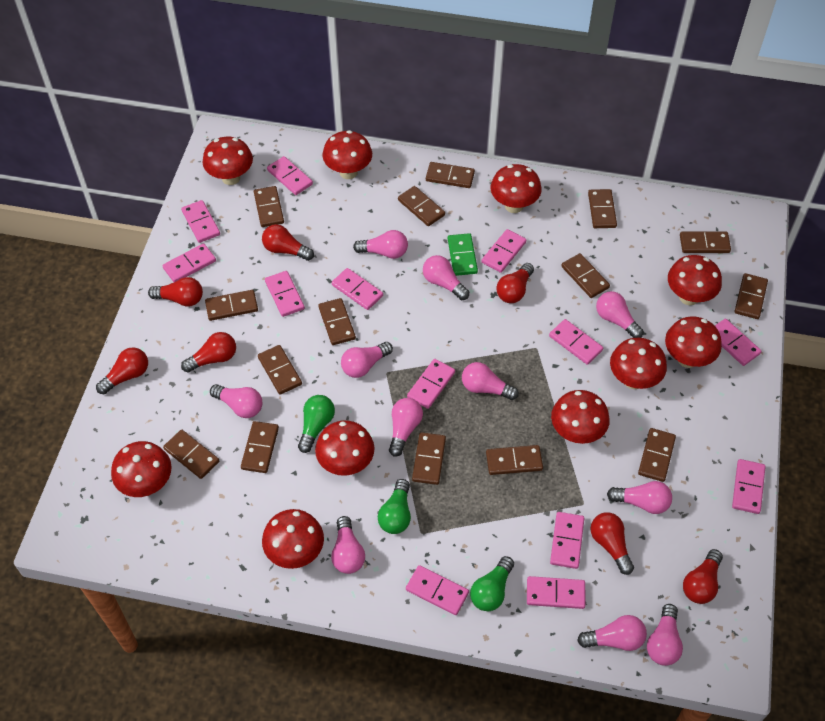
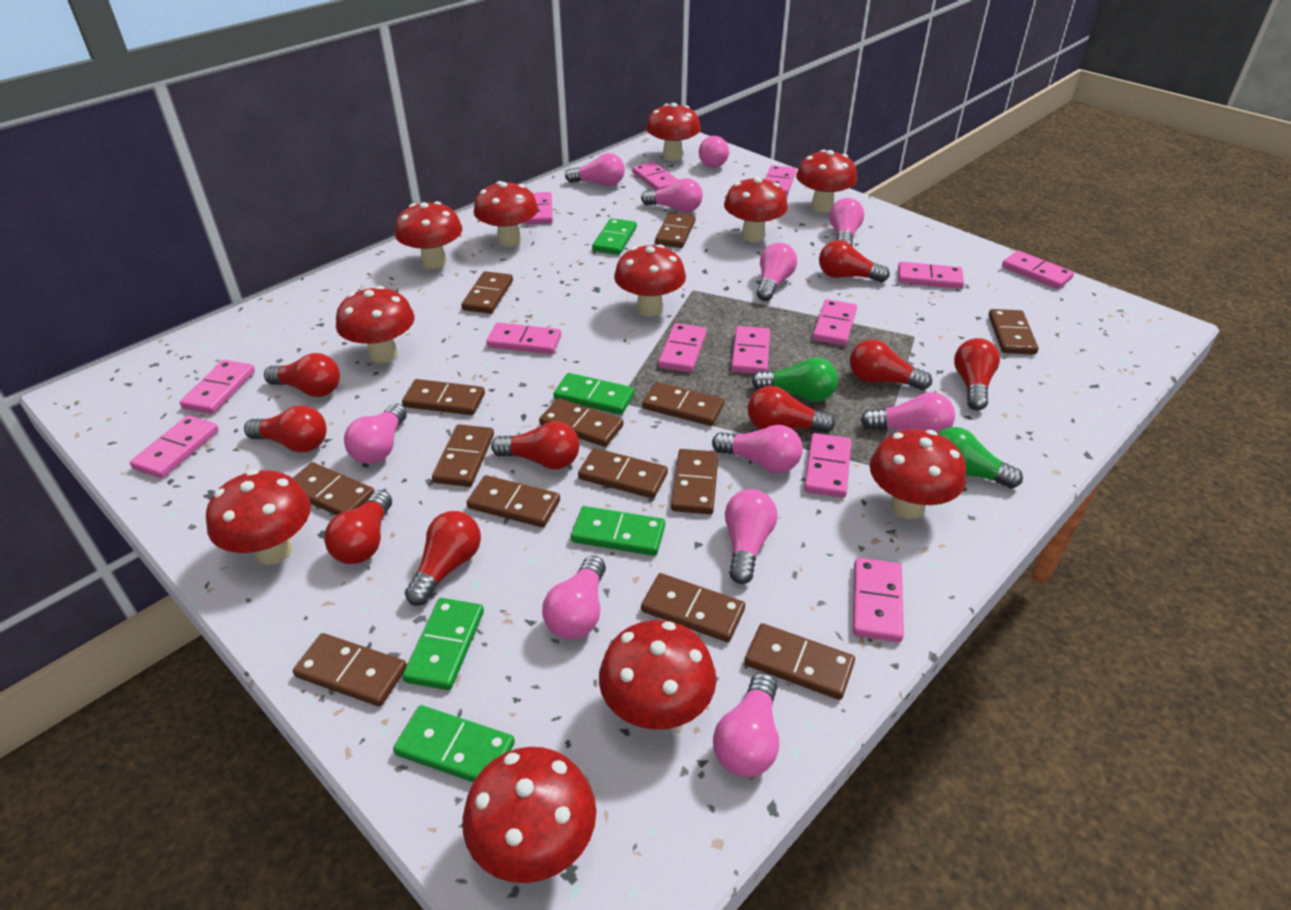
brown domino: 15 -> 14
green domino: 1 -> 5
green light bulb: 3 -> 2
red light bulb: 7 -> 9
red mushroom: 10 -> 11

